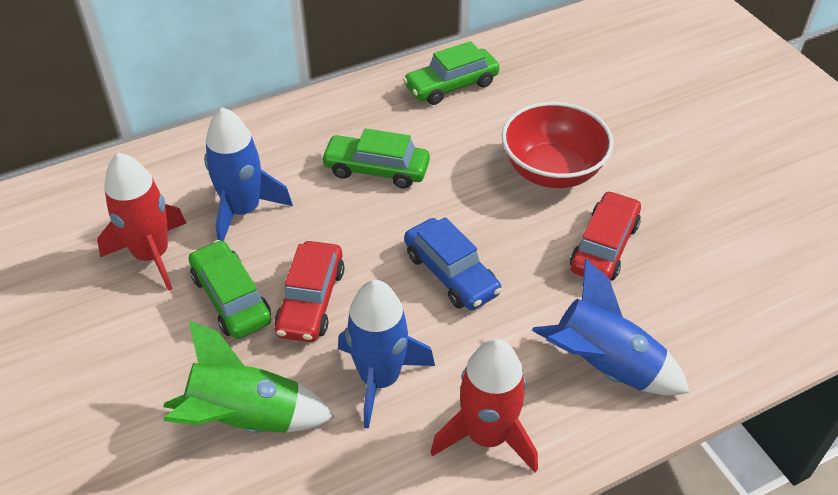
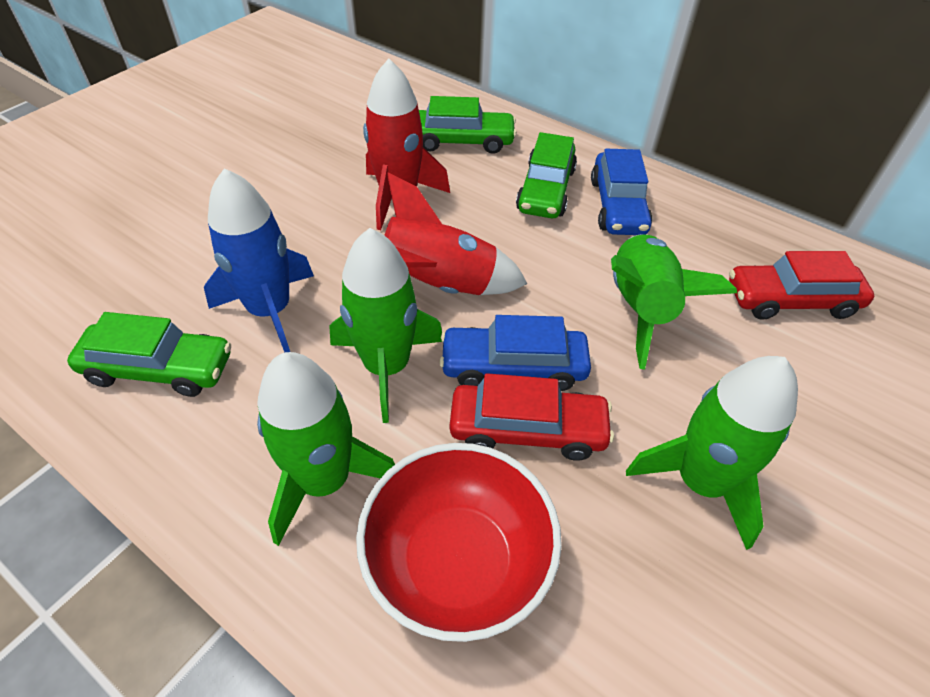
blue car: 1 -> 2
blue rocket: 3 -> 1
green rocket: 1 -> 4

